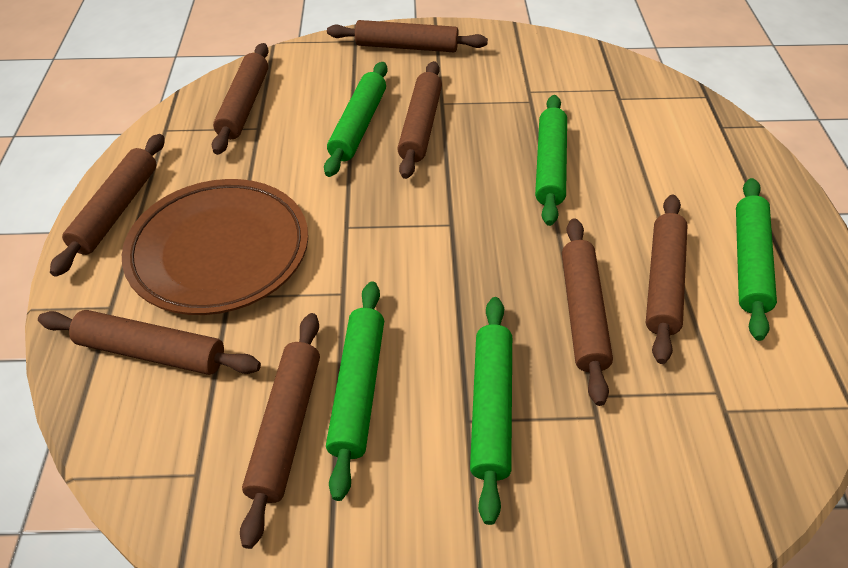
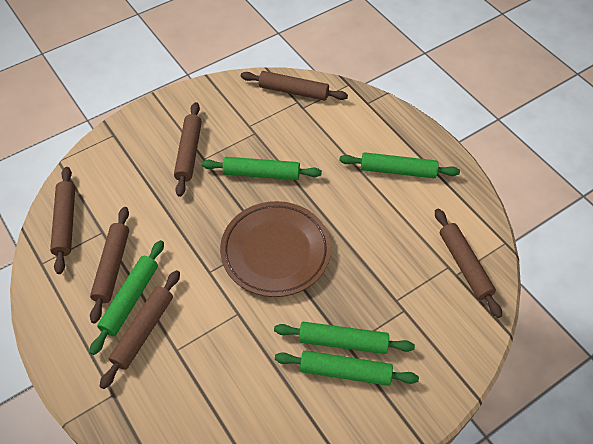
brown rolling pin: 8 -> 6

